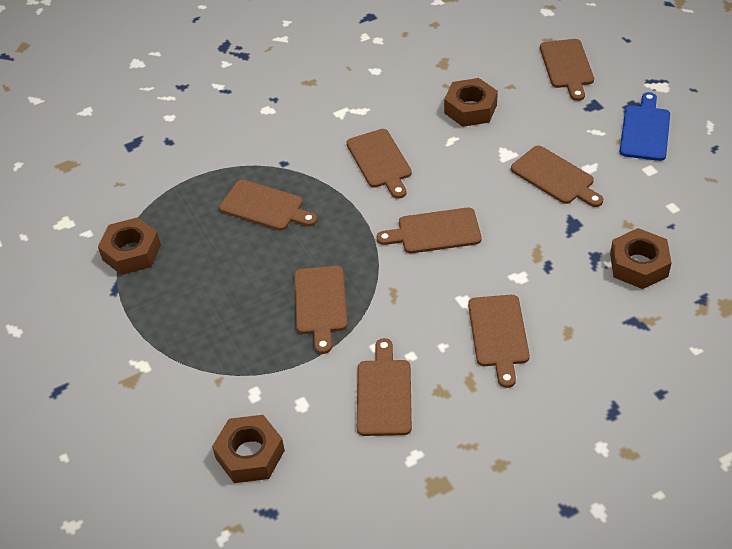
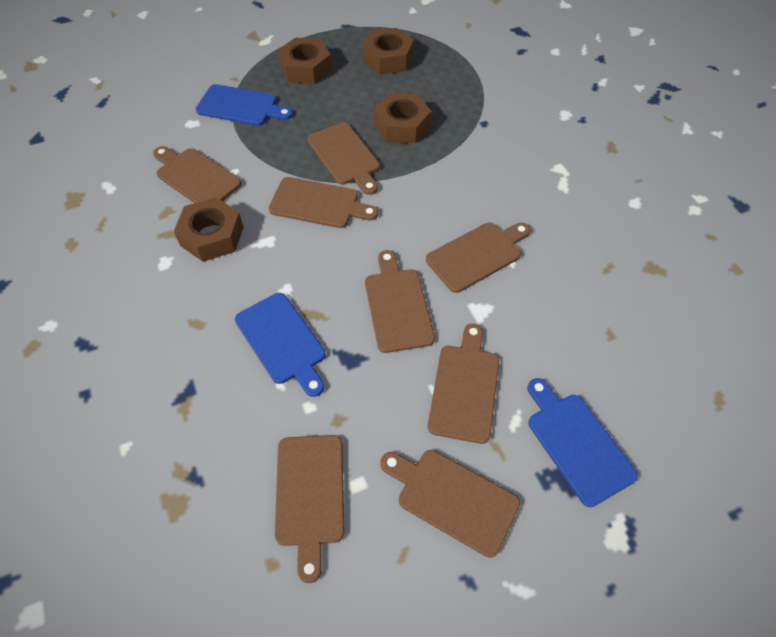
blue cutting board: 1 -> 3

